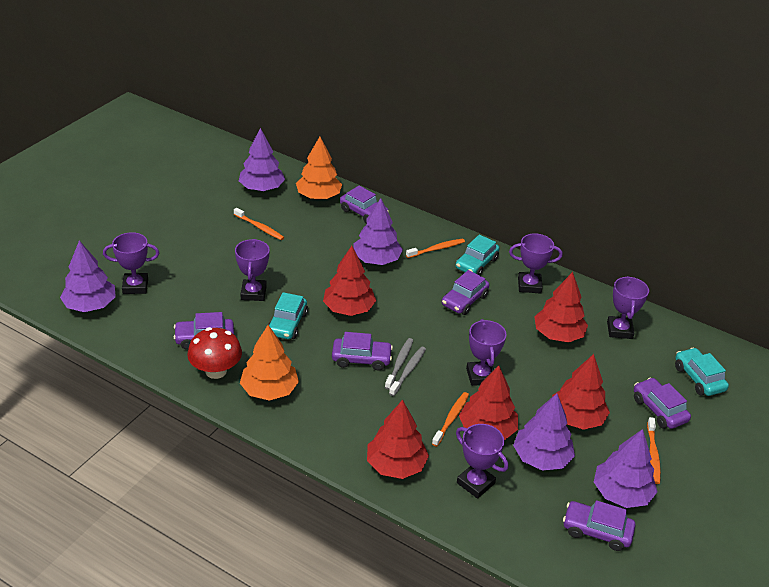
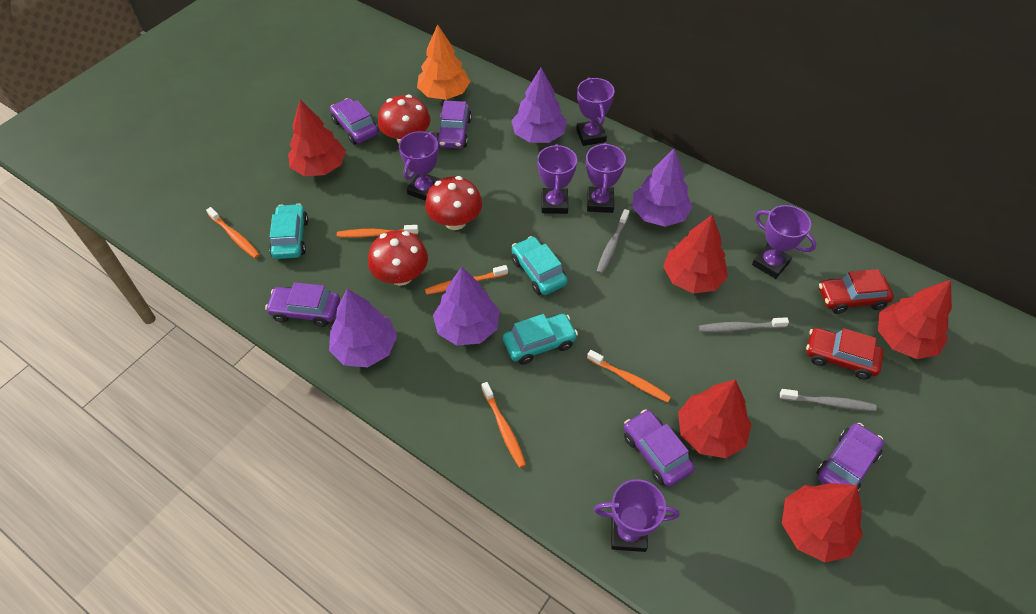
grey toothbrush: 2 -> 3
orange toothbrush: 4 -> 5
orange tree: 2 -> 1
purple car: 6 -> 5
purple tree: 5 -> 4
red car: 0 -> 2
red mushroom: 1 -> 3

